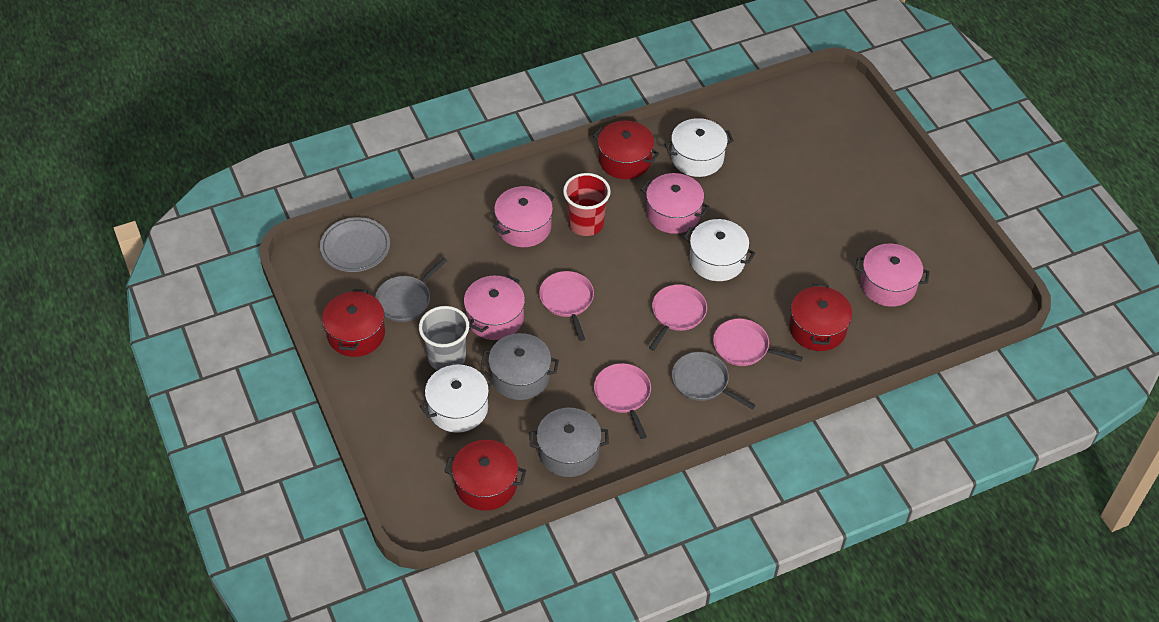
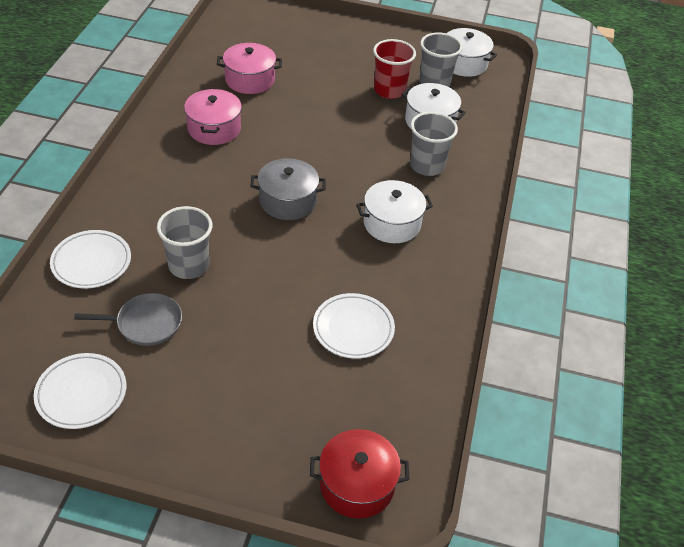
grey cup: 1 -> 3
grey pan: 2 -> 1
grey plate: 1 -> 0
grey pot: 2 -> 1
pink pan: 4 -> 0
pink pot: 4 -> 2
red pot: 4 -> 1
white plate: 0 -> 3

